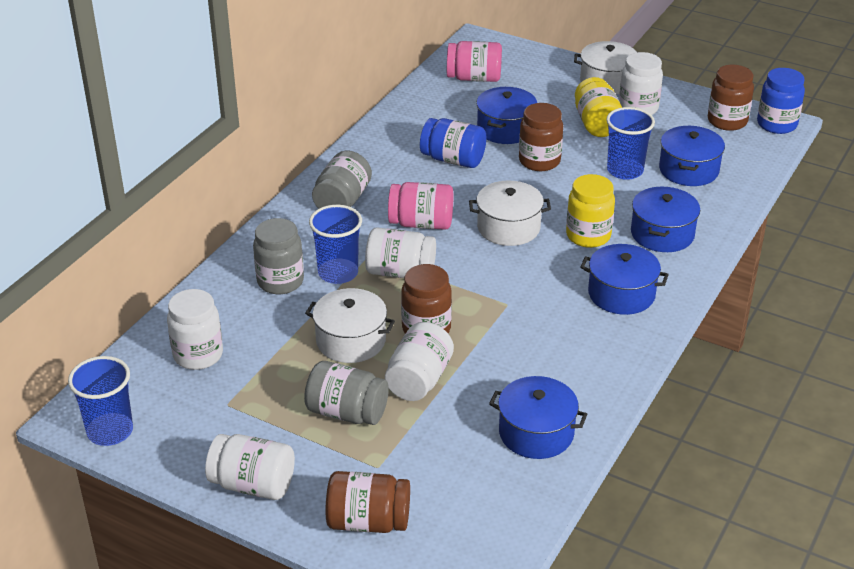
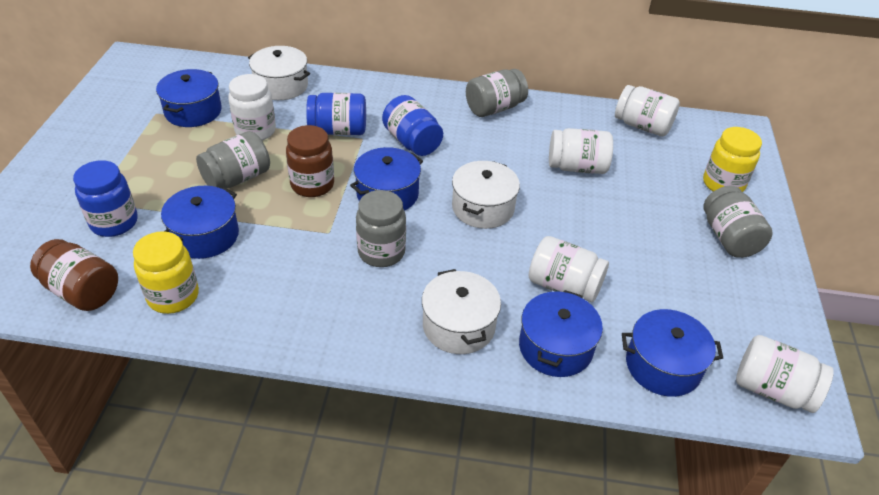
blue cup: 3 -> 0
blue jar: 2 -> 3
brown jar: 4 -> 2
grey jar: 3 -> 4
pink jar: 2 -> 0

